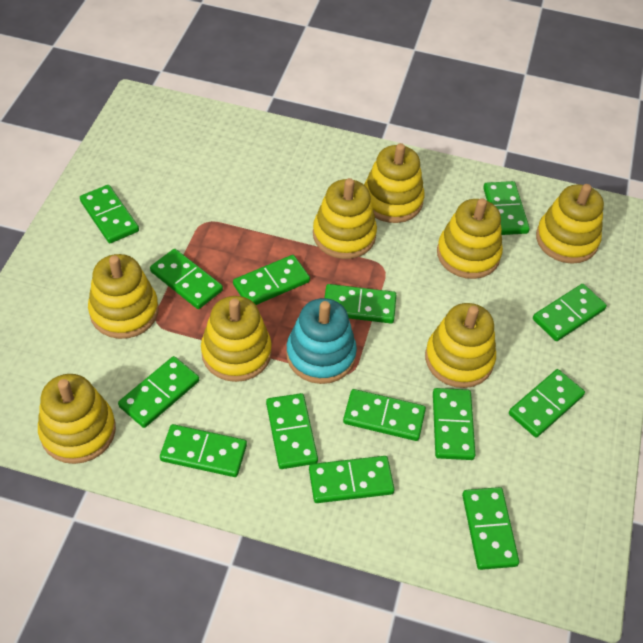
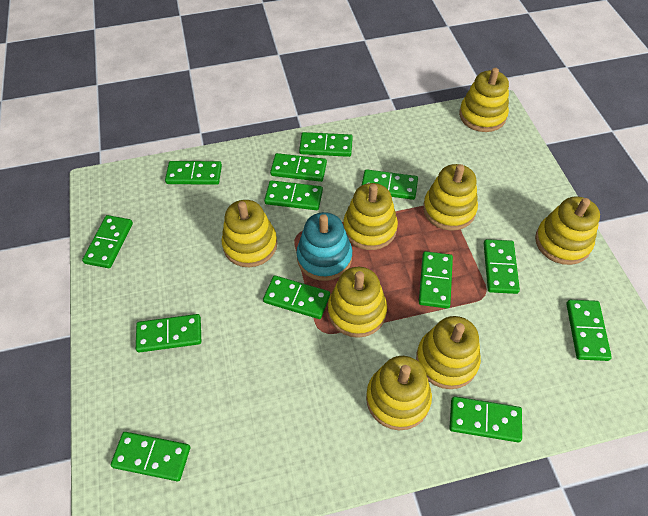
green domino: 14 -> 13

